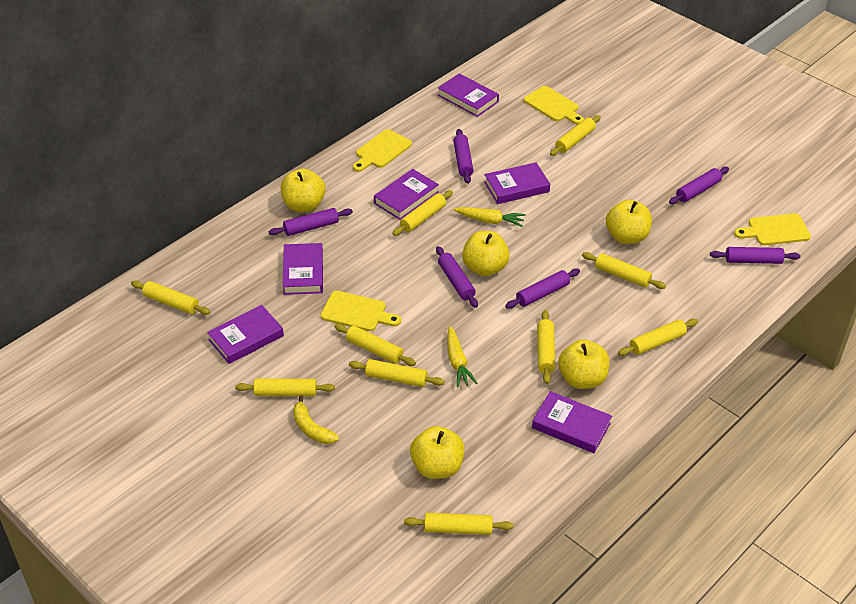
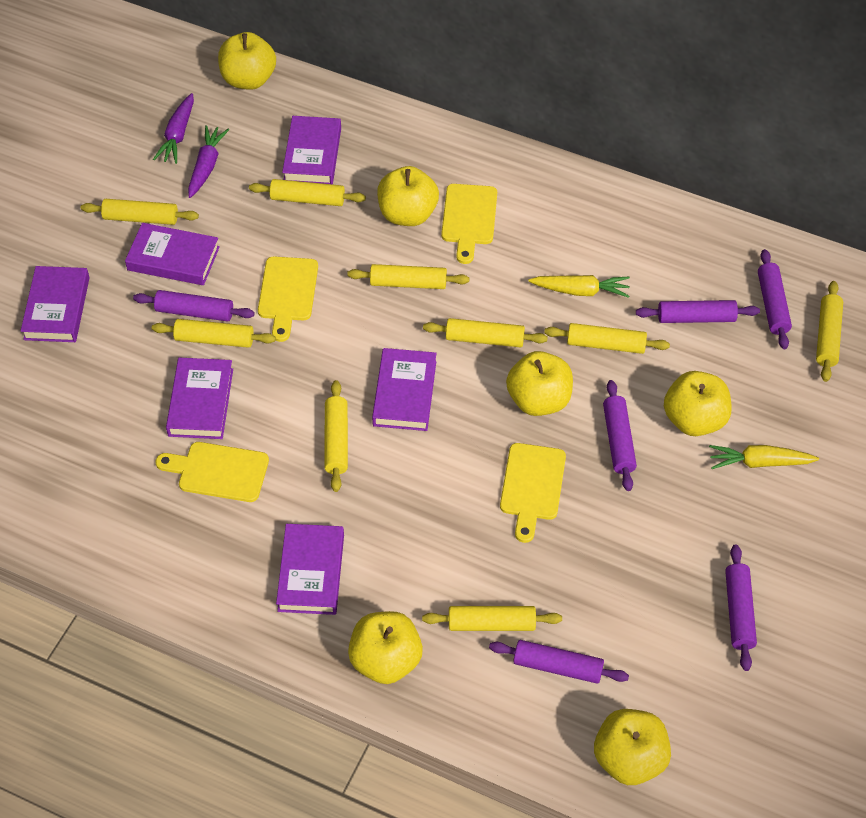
purple carrot: 0 -> 2
yellow apple: 5 -> 6
yellow banana: 1 -> 0
yellow rolling pin: 10 -> 9

